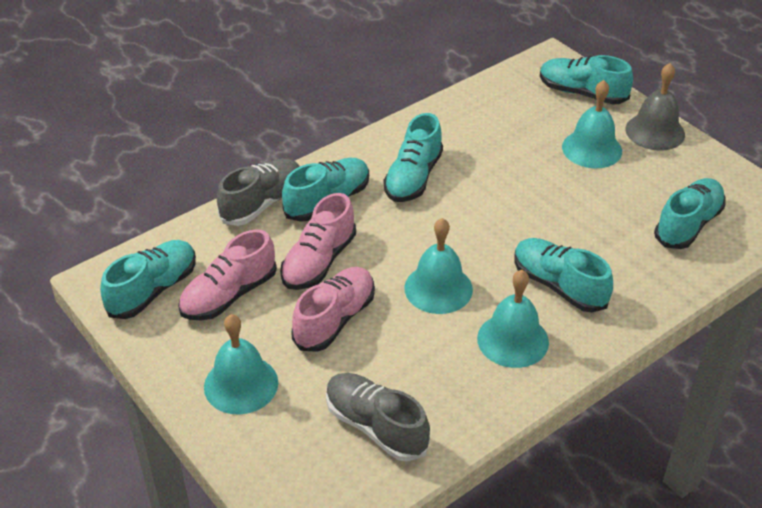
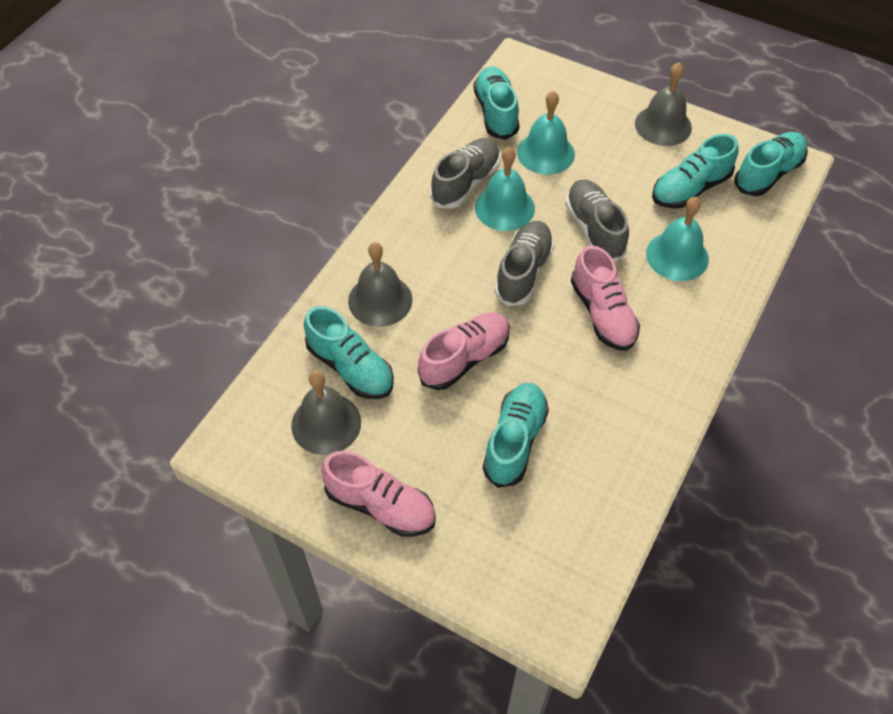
grey bell: 1 -> 3
grey shoe: 2 -> 3
turquoise bell: 4 -> 3
turquoise shoe: 6 -> 5

